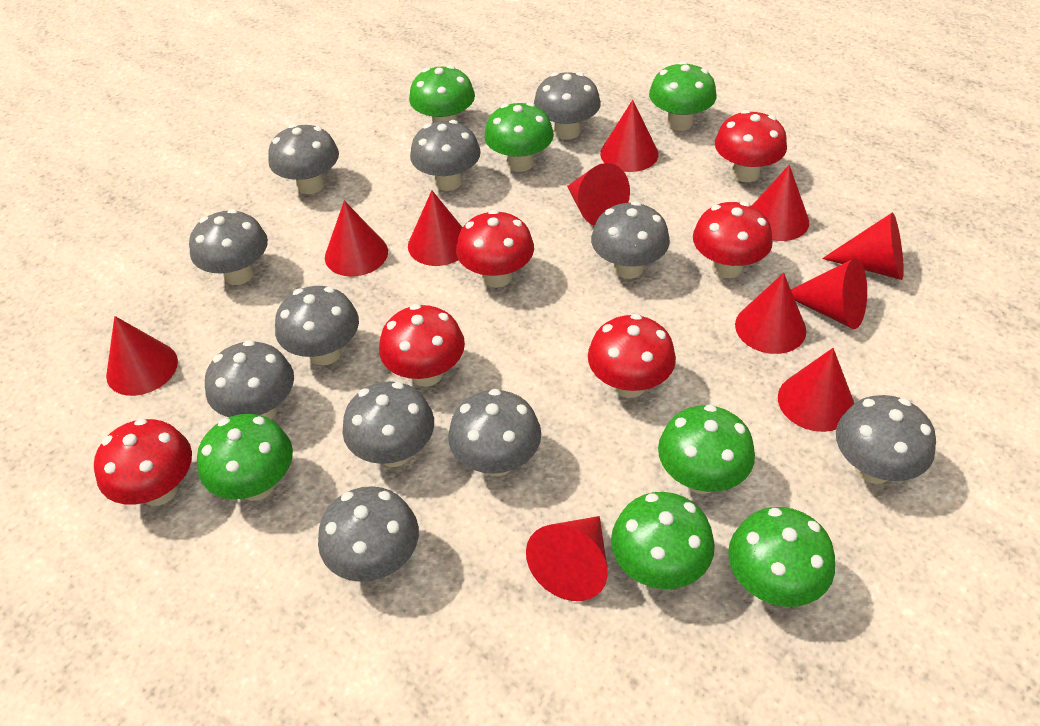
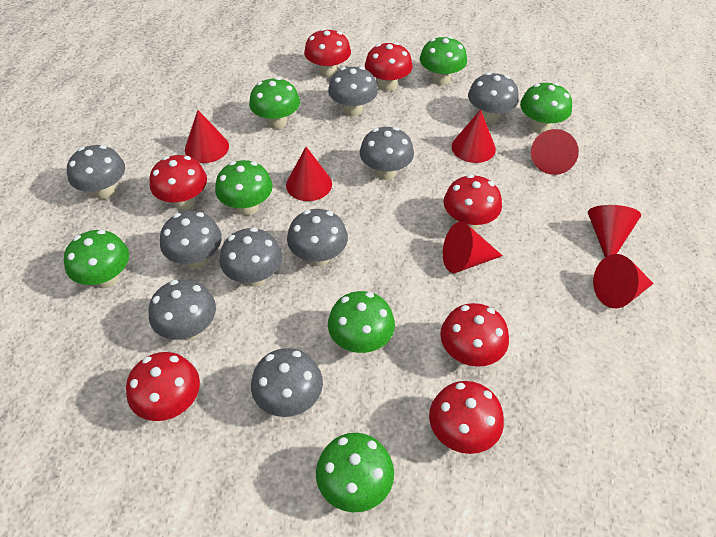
grey mushroom: 11 -> 9
red cone: 11 -> 7
red mushroom: 6 -> 7

